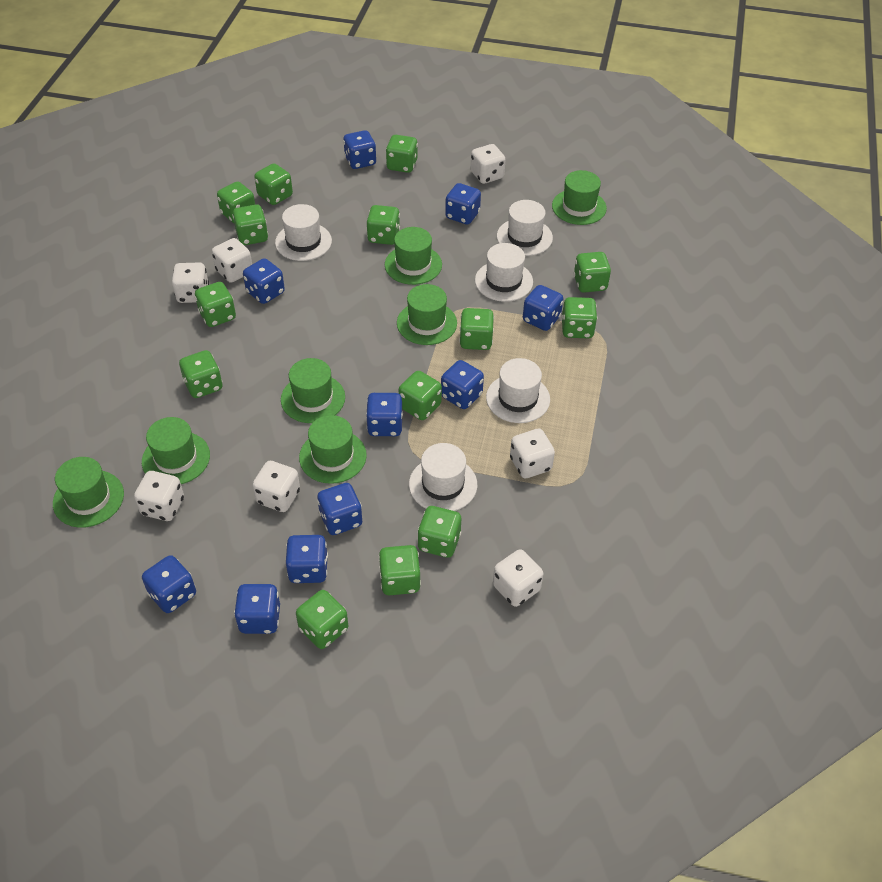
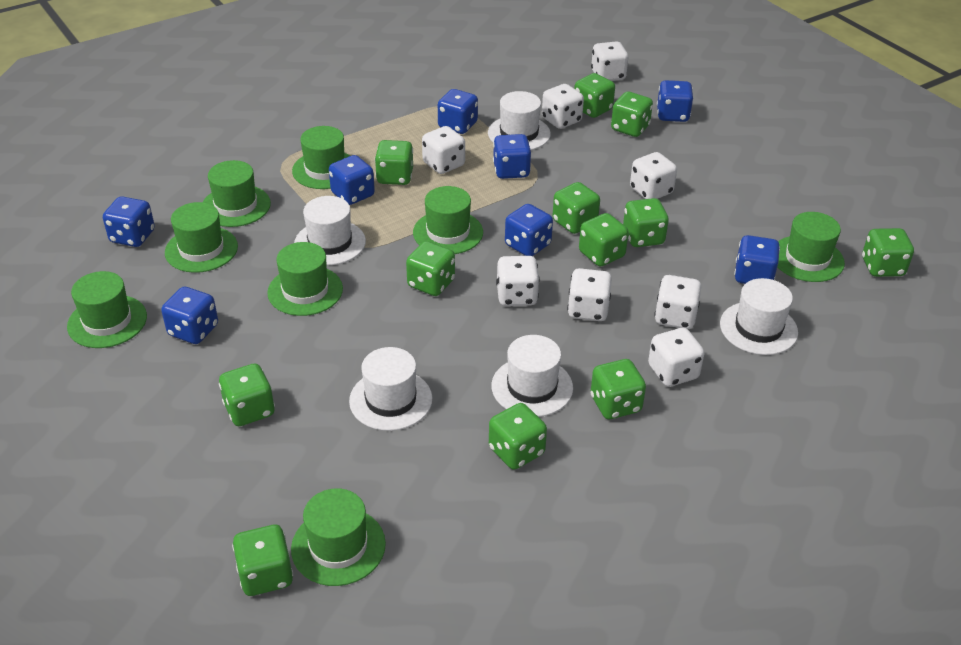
blue dice: 10 -> 8
green dice: 14 -> 12
green hat: 7 -> 8
white dice: 7 -> 8

